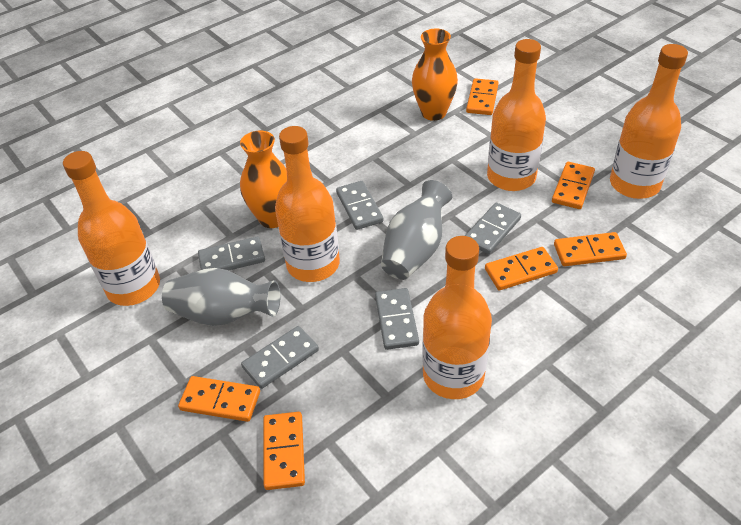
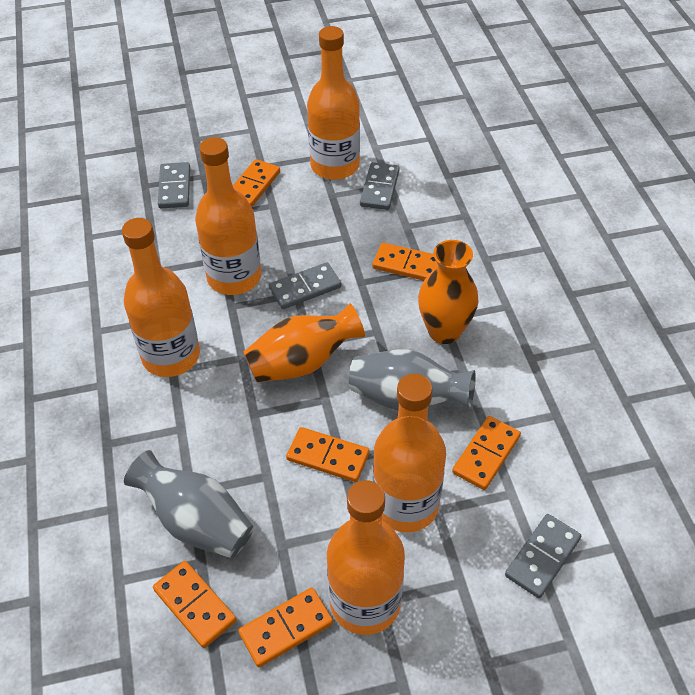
grey domino: 5 -> 4

